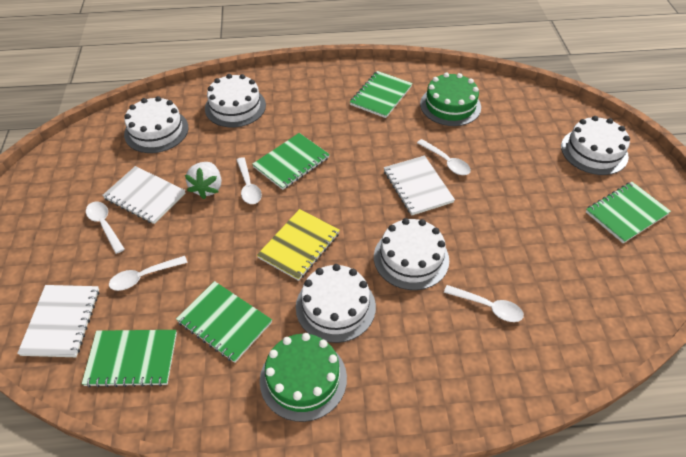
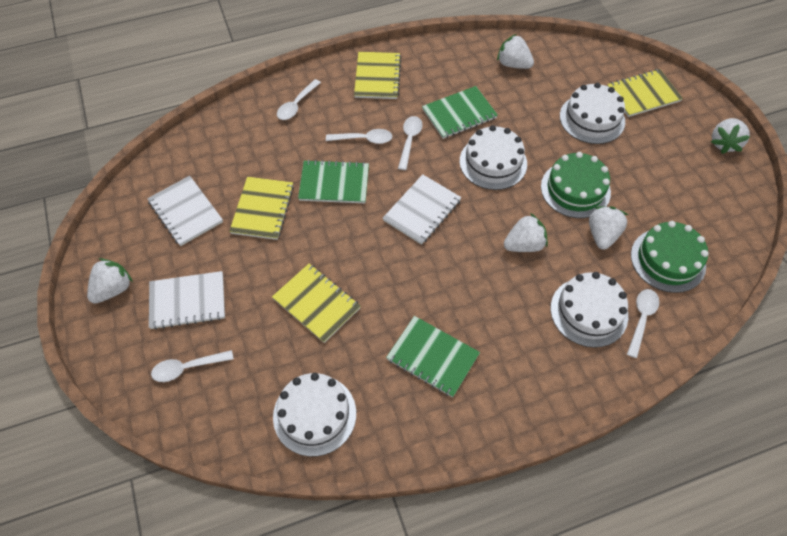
green notebook: 5 -> 3
white cake: 5 -> 4
white strawberry: 1 -> 5
yellow notebook: 1 -> 4

